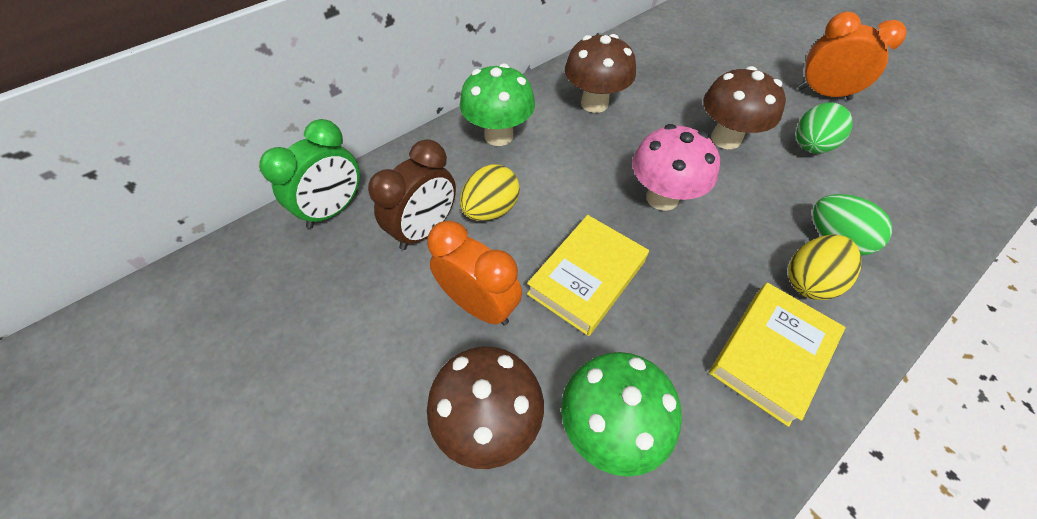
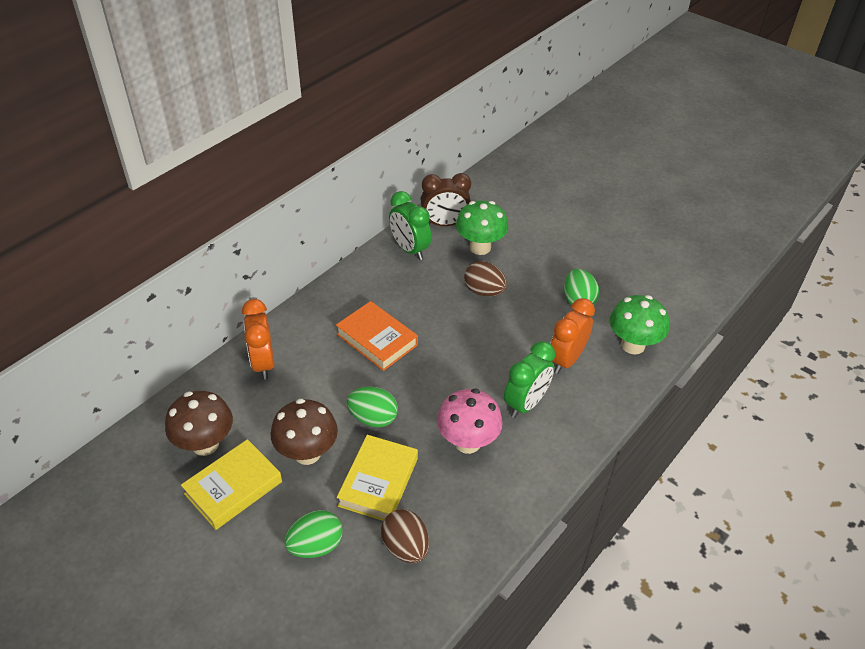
brown egg: 0 -> 2
brown mushroom: 3 -> 2
green clock: 1 -> 2
green egg: 2 -> 3
orange book: 0 -> 1
yellow egg: 2 -> 0

